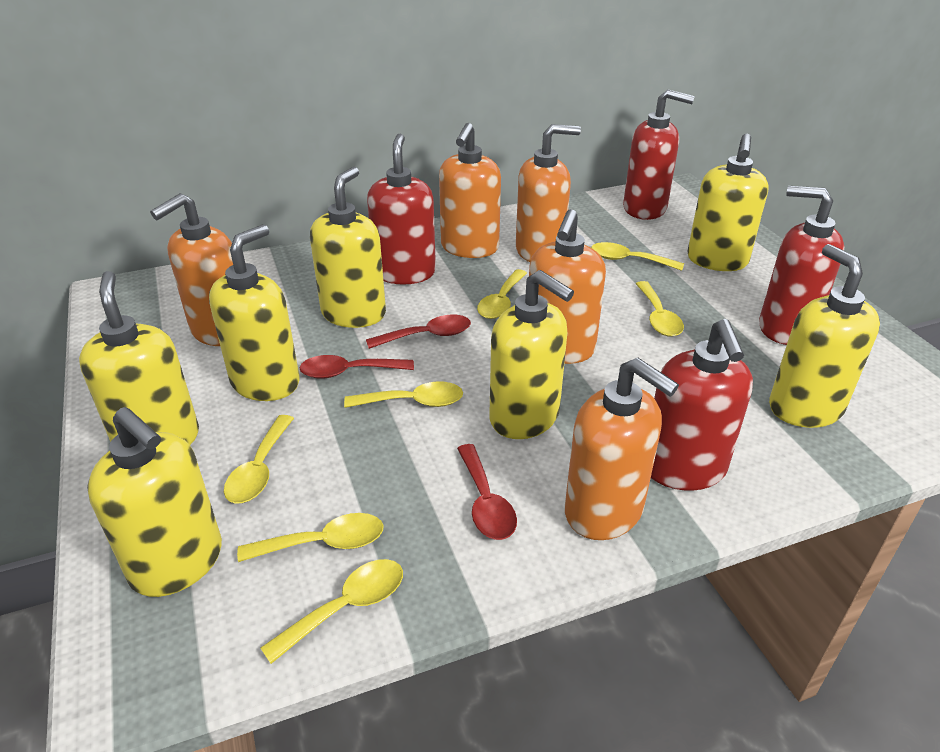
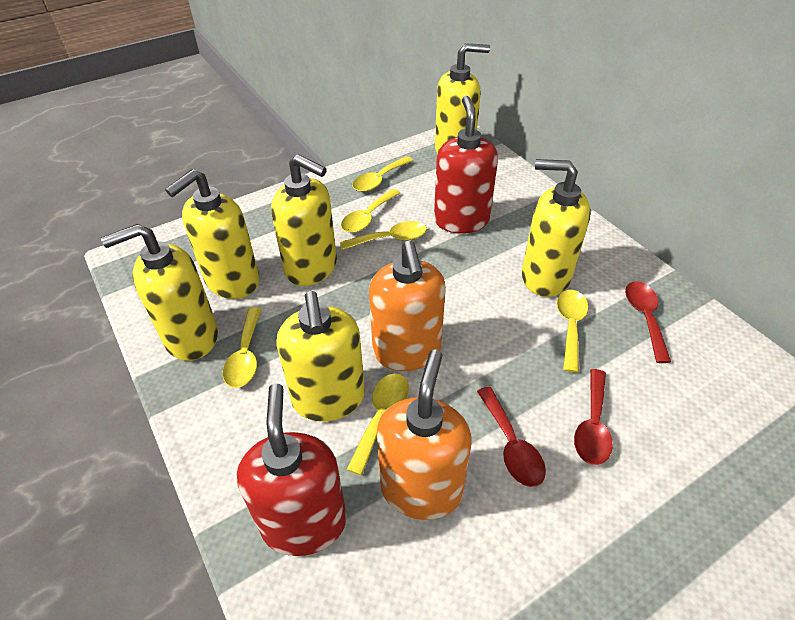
orange soap dispenser: 5 -> 2
red soap dispenser: 4 -> 2
yellow soap dispenser: 7 -> 6
yellow spoon: 7 -> 6

